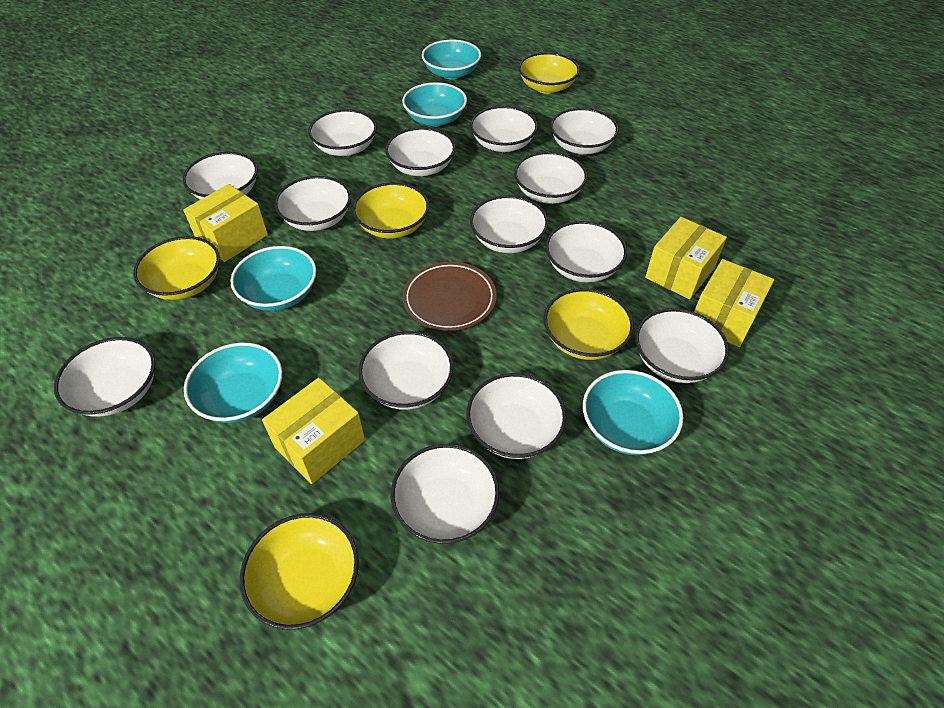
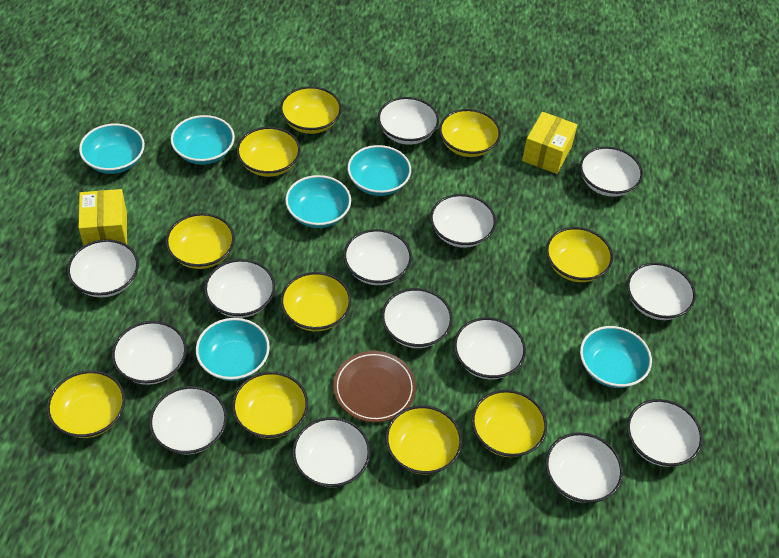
turquoise bowl: 5 -> 6
yellow bowl: 5 -> 10
yellow box: 4 -> 2

